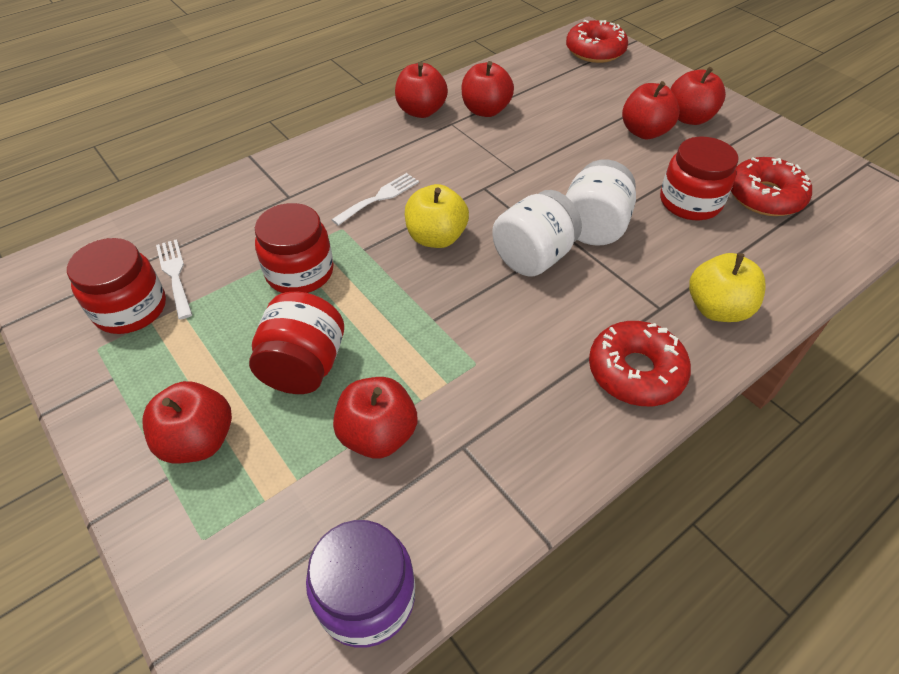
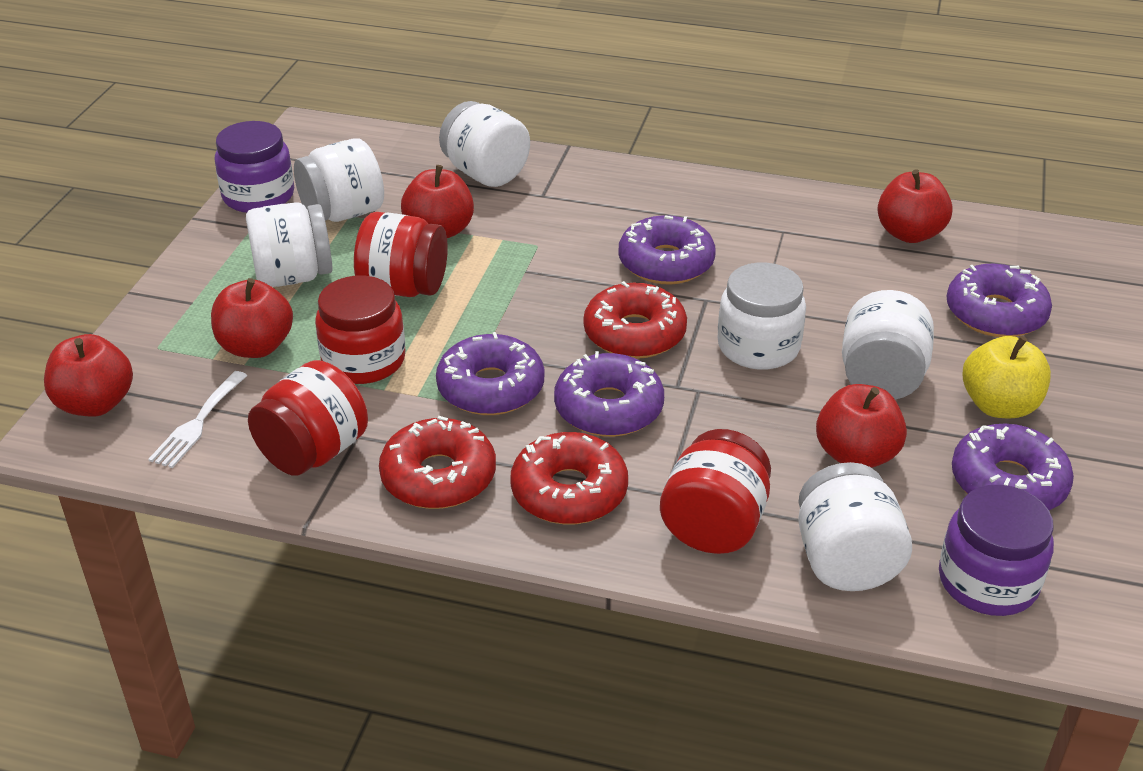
purple donut: 0 -> 5
purple jar: 1 -> 2
red apple: 6 -> 5
white fork: 2 -> 1
white jar: 2 -> 6
yellow apple: 2 -> 1

